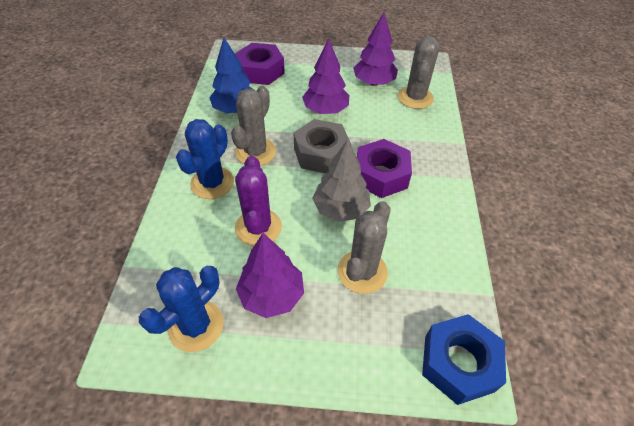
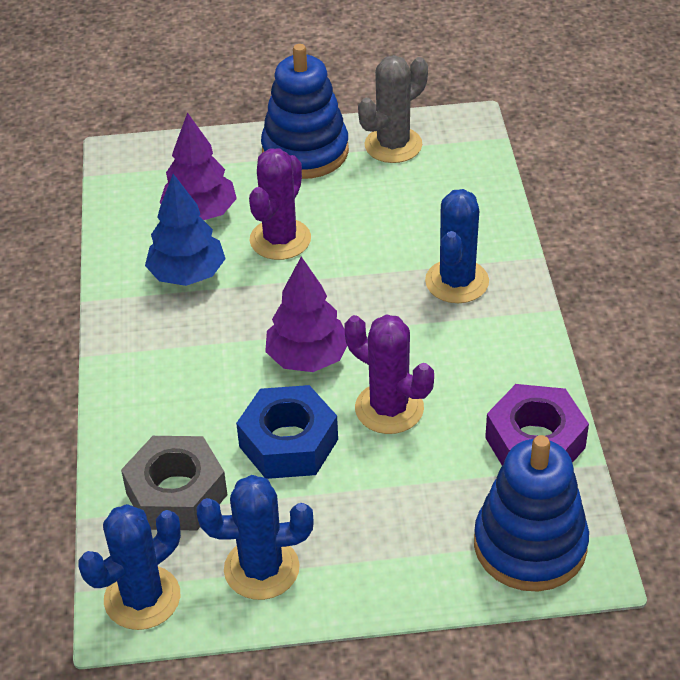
blue cactus: 2 -> 3
blue stacking toy: 0 -> 2
grey cactus: 3 -> 1
grey tree: 1 -> 0
purple cactus: 1 -> 2
purple nut: 2 -> 1
purple tree: 3 -> 2

